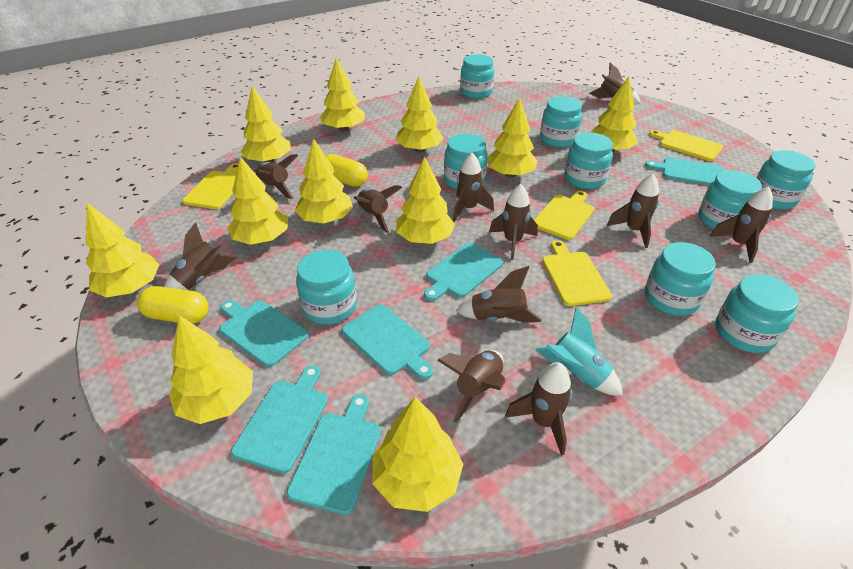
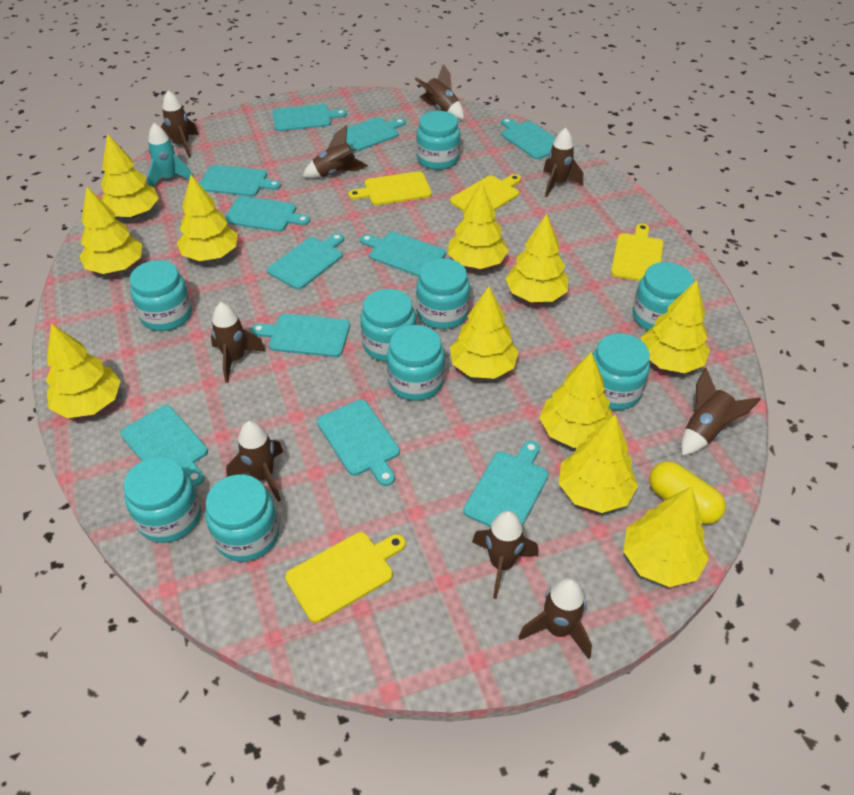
brown rocket: 11 -> 9
turquoise cutting board: 6 -> 11
yellow capsule: 2 -> 1

